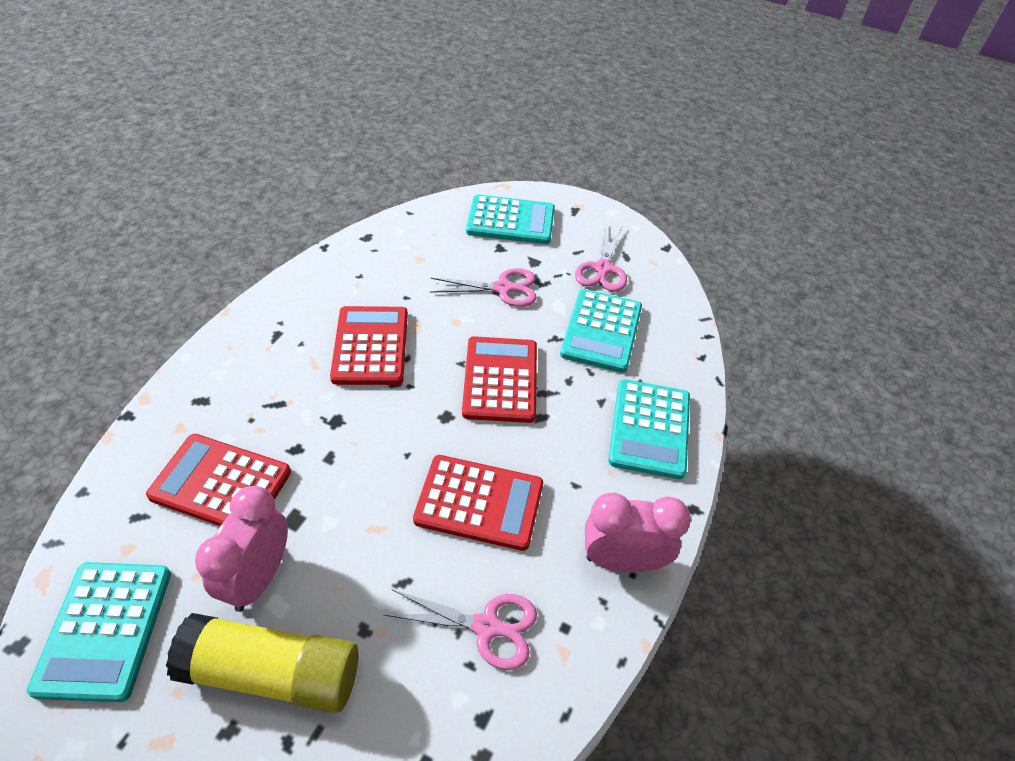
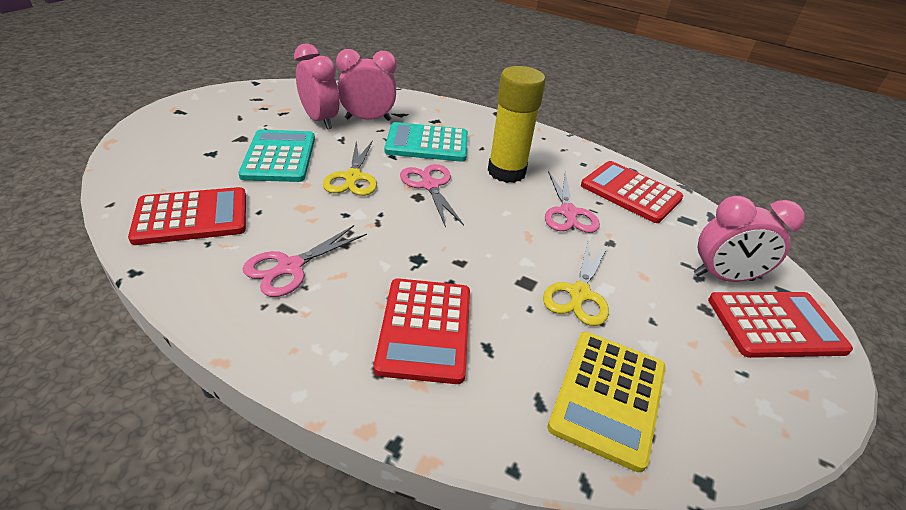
pink clock: 2 -> 3
turquoise calculator: 4 -> 2
yellow calculator: 0 -> 1
yellow scissors: 0 -> 2

